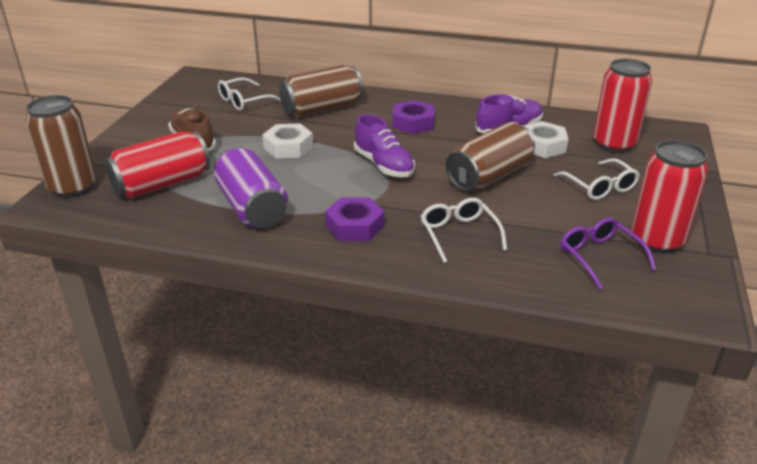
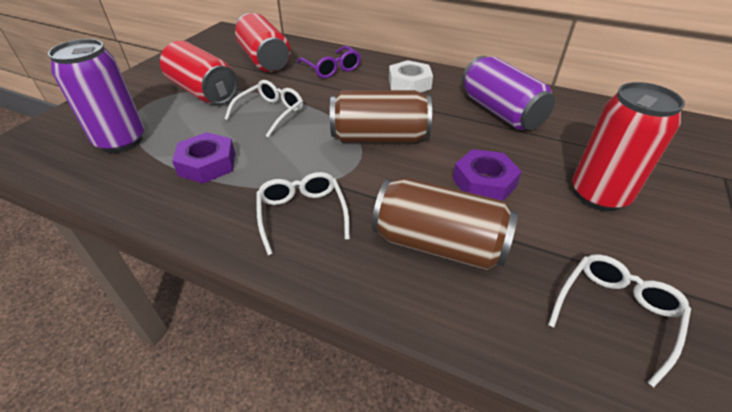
brown can: 3 -> 2
brown shoe: 1 -> 0
purple can: 1 -> 2
purple shoe: 2 -> 0
white nut: 2 -> 1

